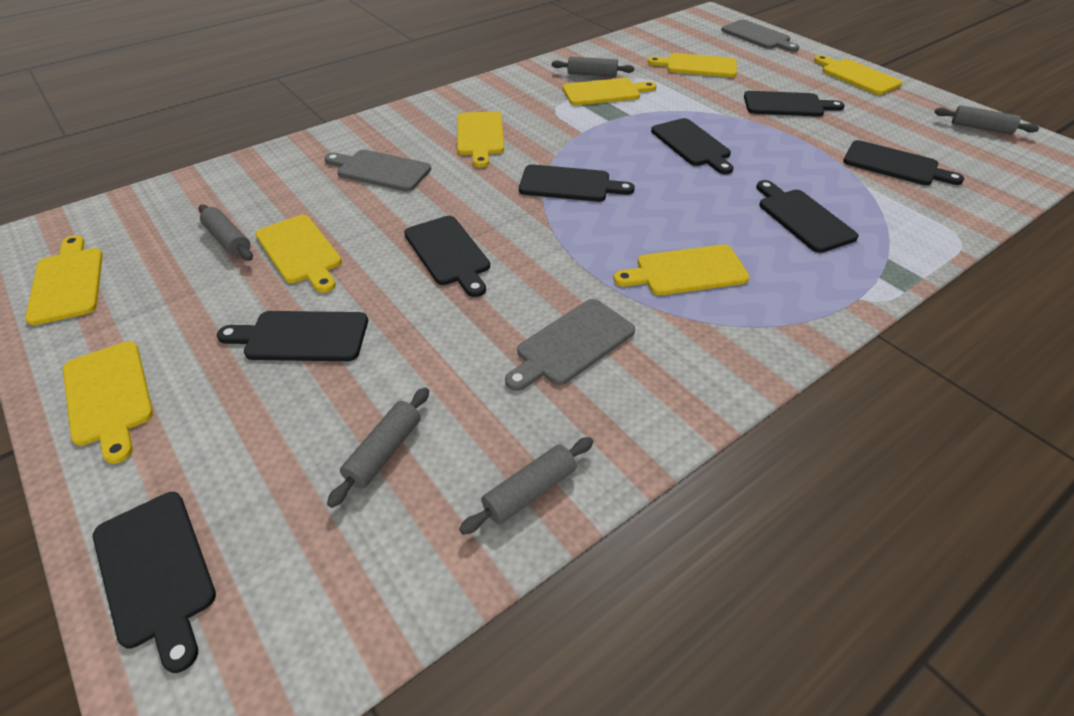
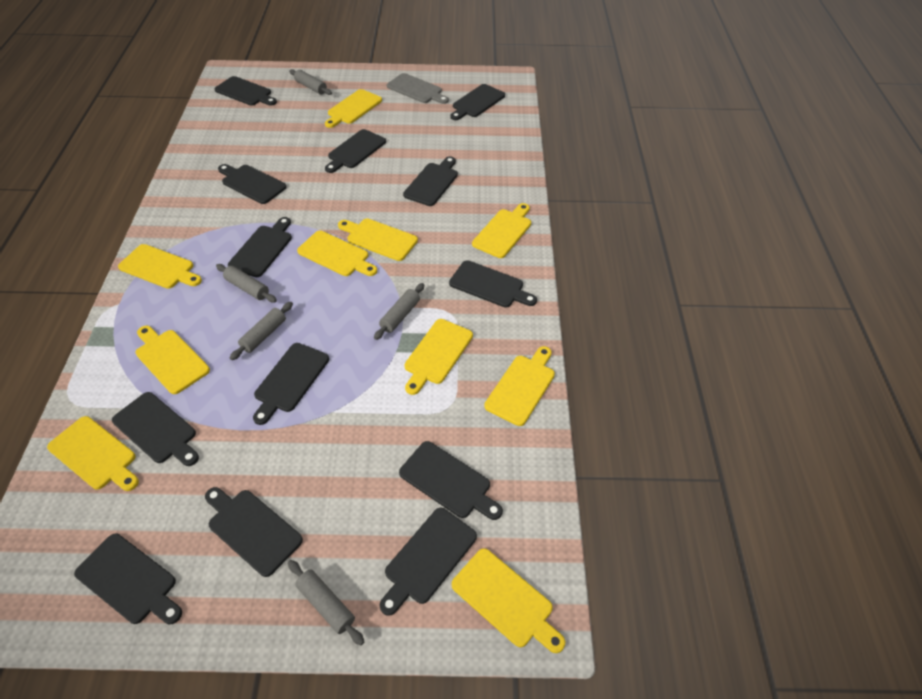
black cutting board: 8 -> 13
grey cutting board: 3 -> 1
yellow cutting board: 8 -> 10

